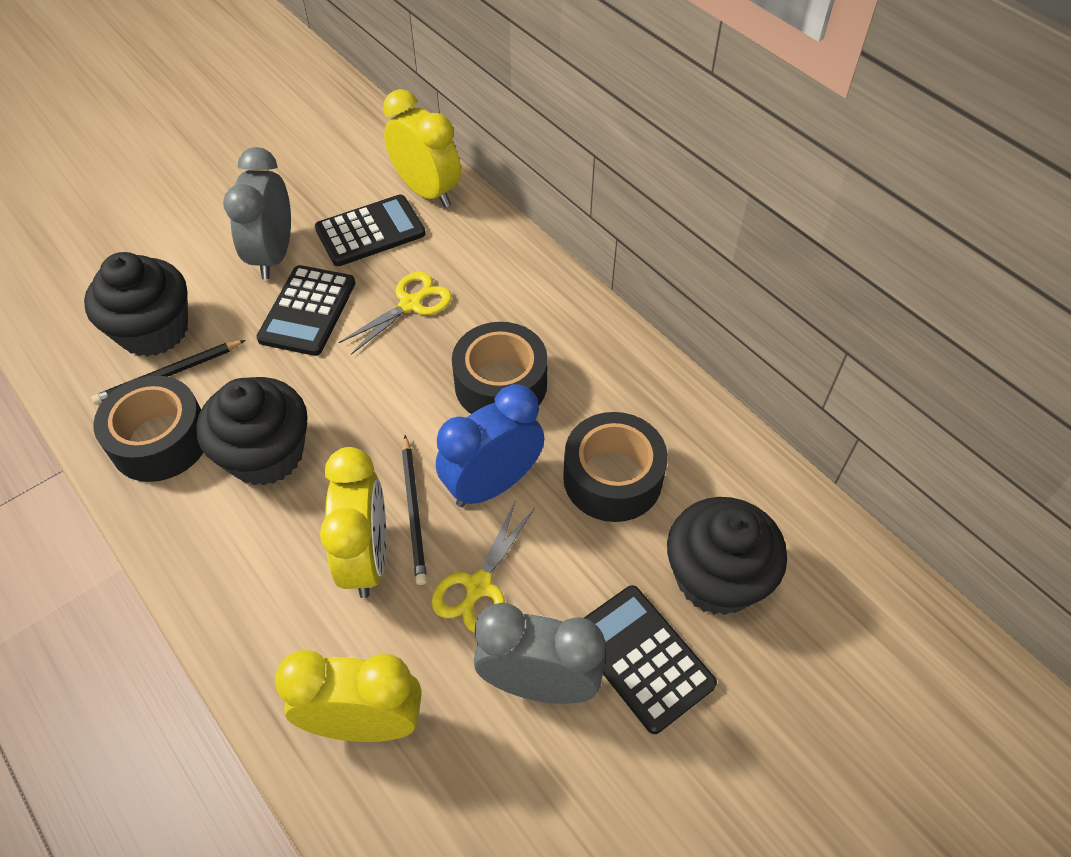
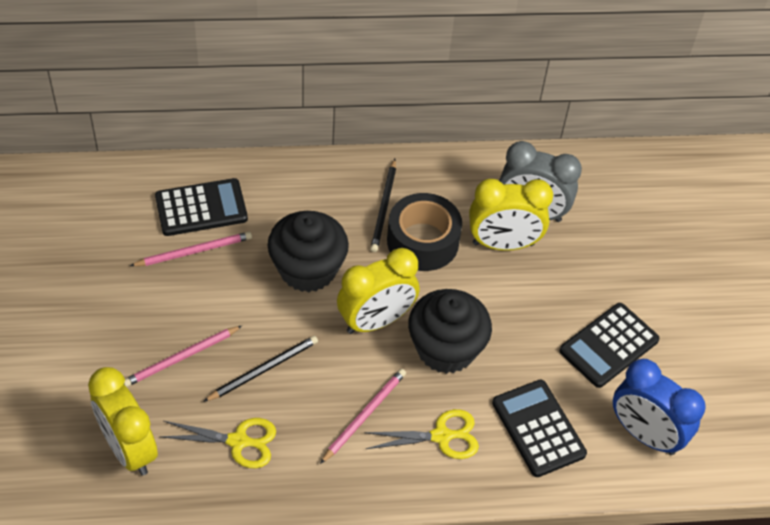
black cupcake: 3 -> 2
black tape: 3 -> 1
grey clock: 2 -> 1
pink pencil: 0 -> 3

